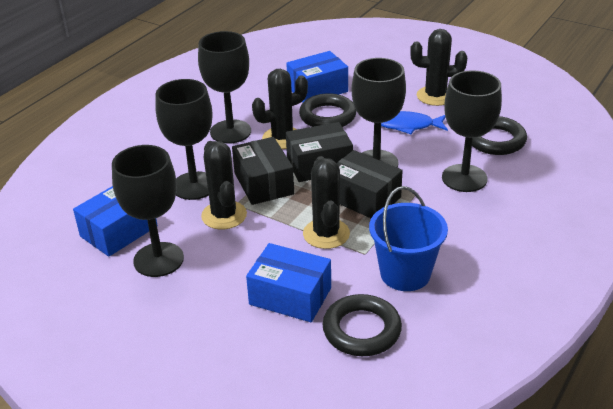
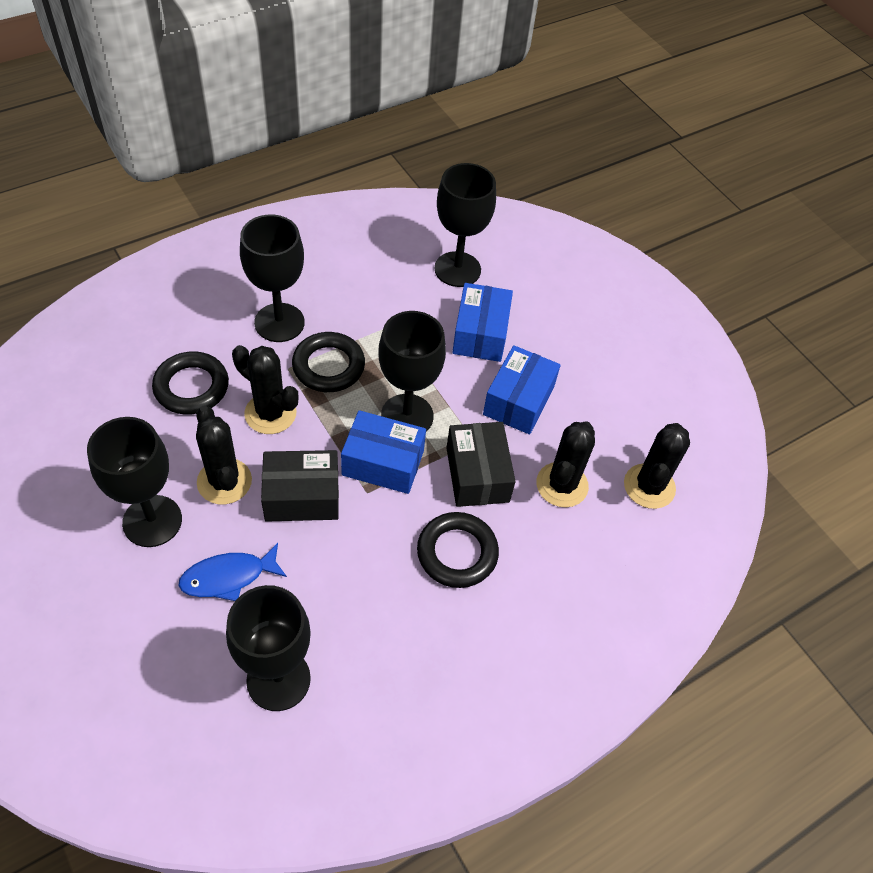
black box: 3 -> 2
blue bucket: 1 -> 0

